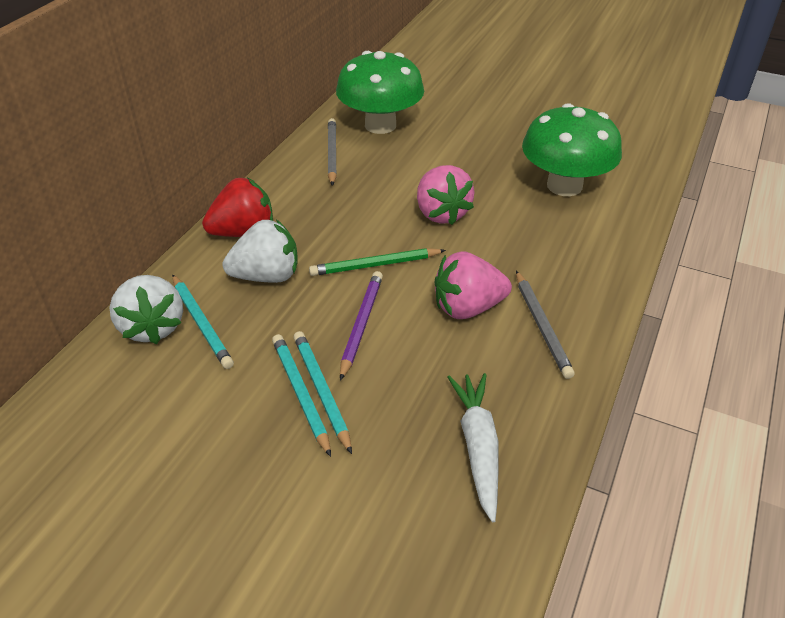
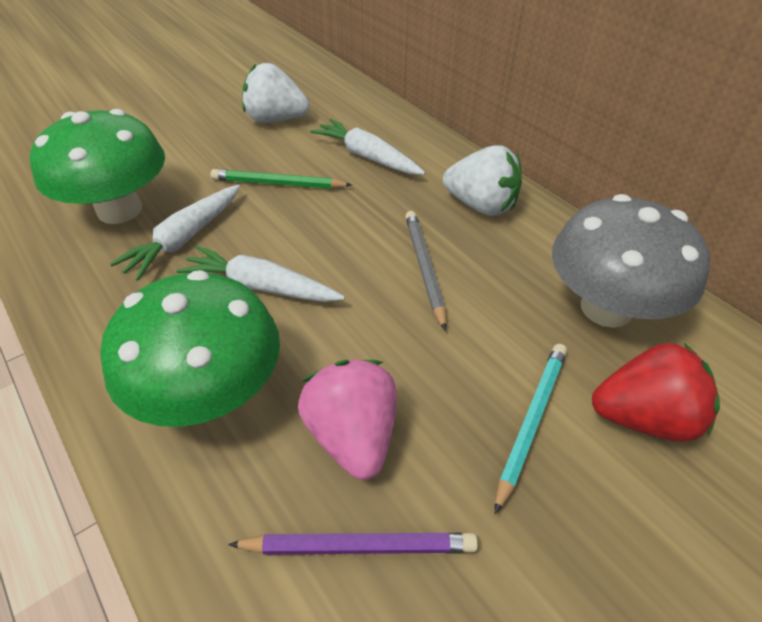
grey mushroom: 0 -> 1
grey pencil: 2 -> 1
pink strawberry: 2 -> 1
turquoise pencil: 3 -> 1
white carrot: 1 -> 3

